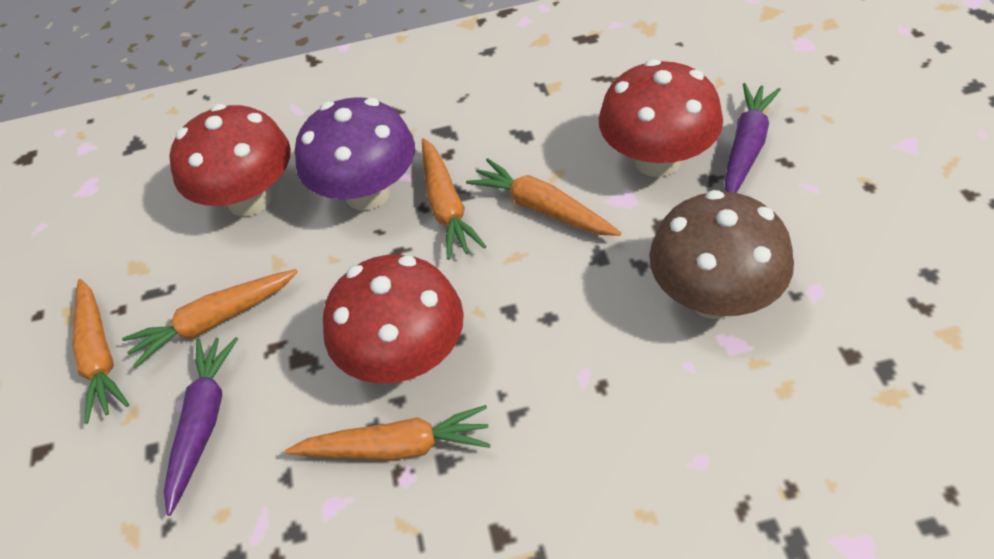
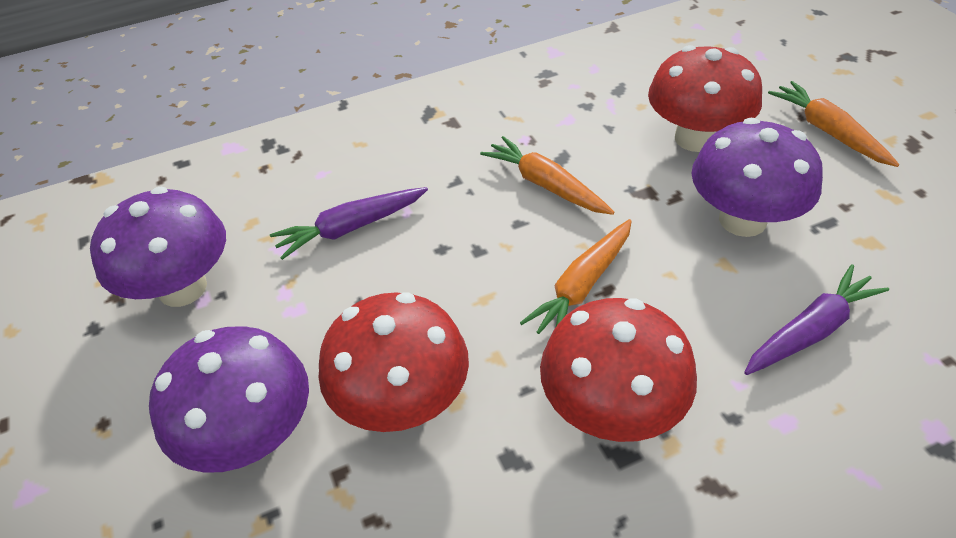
brown mushroom: 1 -> 0
orange carrot: 5 -> 3
purple mushroom: 1 -> 3

